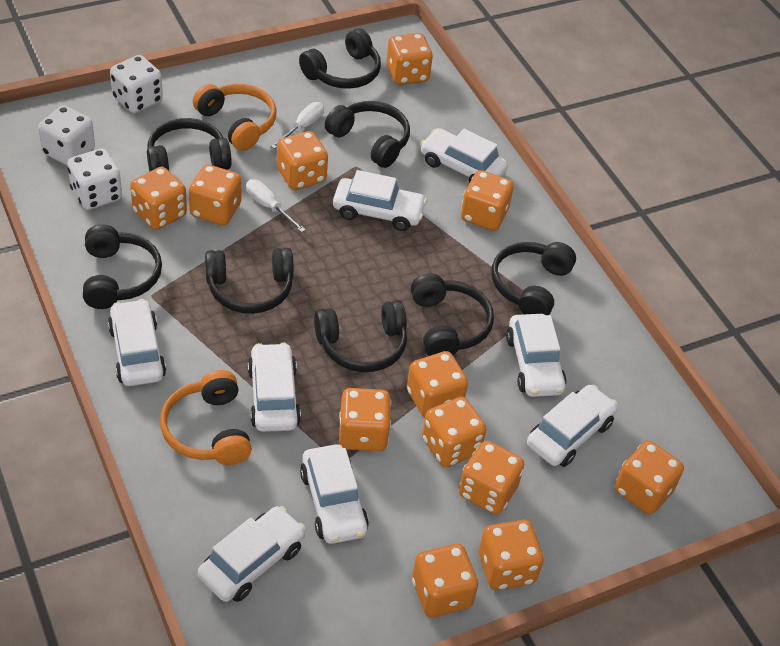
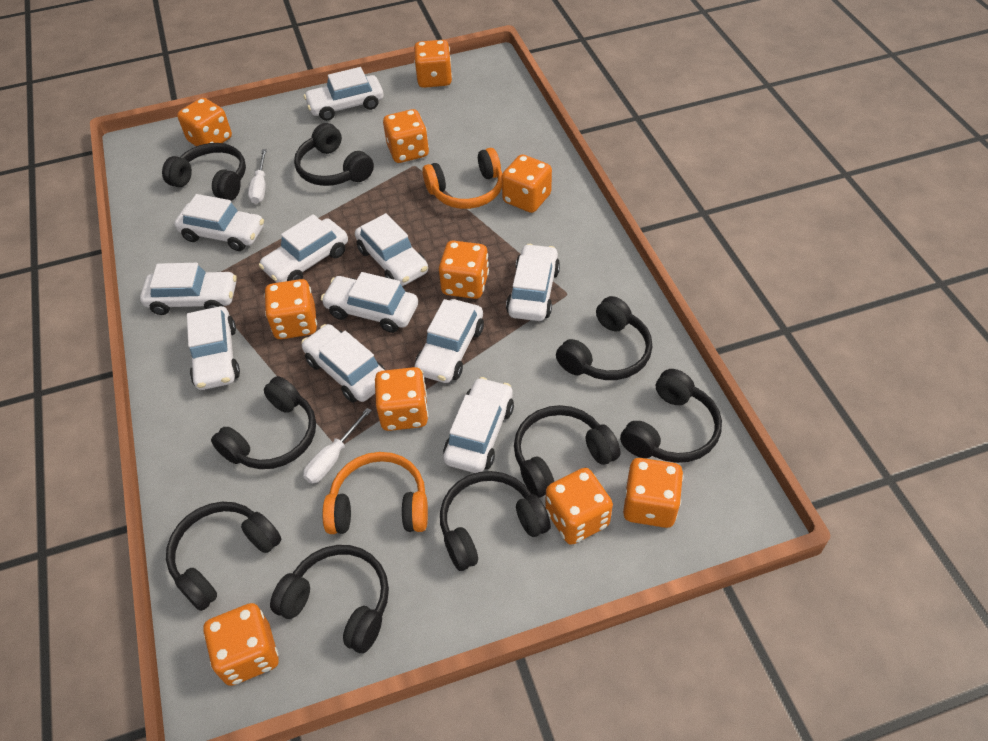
black headphones: 8 -> 9
orange dice: 12 -> 10
white car: 8 -> 11
white dice: 3 -> 0

